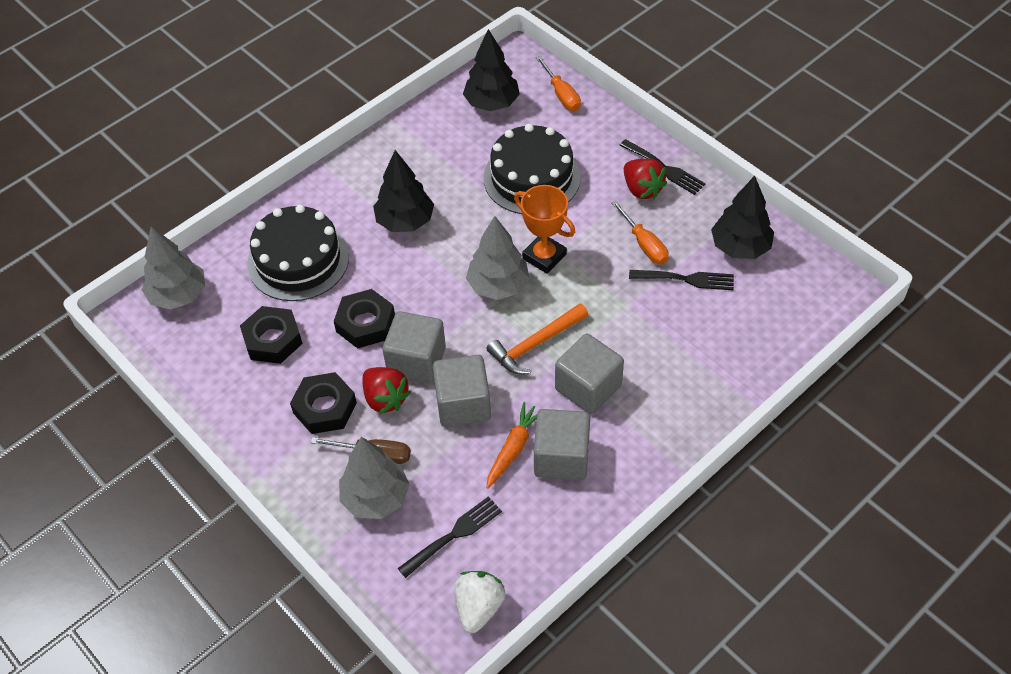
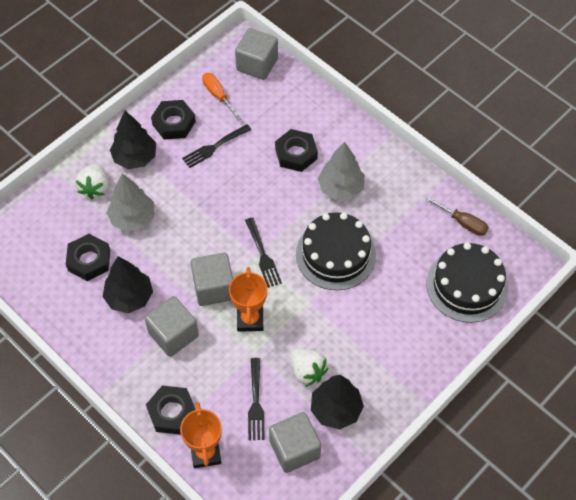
black nut: 3 -> 4
grey tree: 3 -> 2
orange carrot: 1 -> 0
orange hammer: 1 -> 0
orange screwdriver: 2 -> 1
orange trophy: 1 -> 2
red strawberry: 2 -> 0
white strawberry: 1 -> 2

